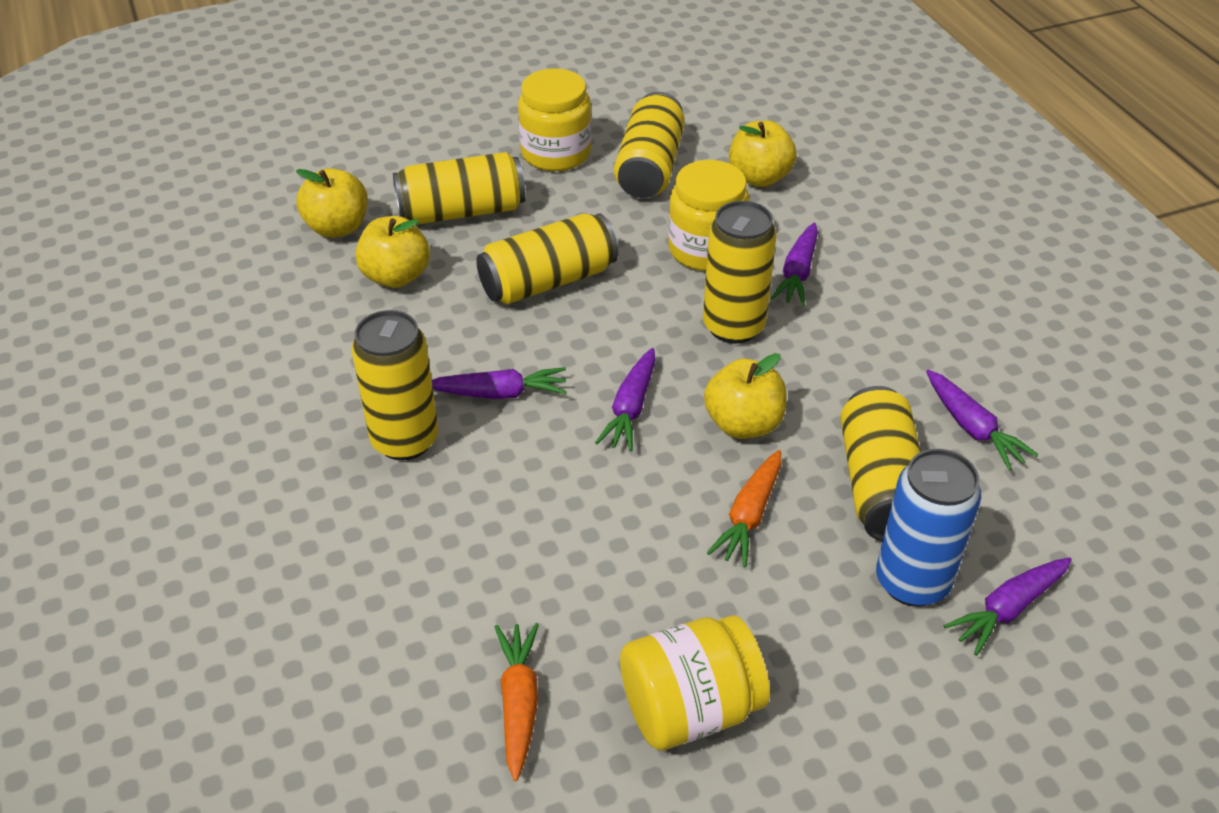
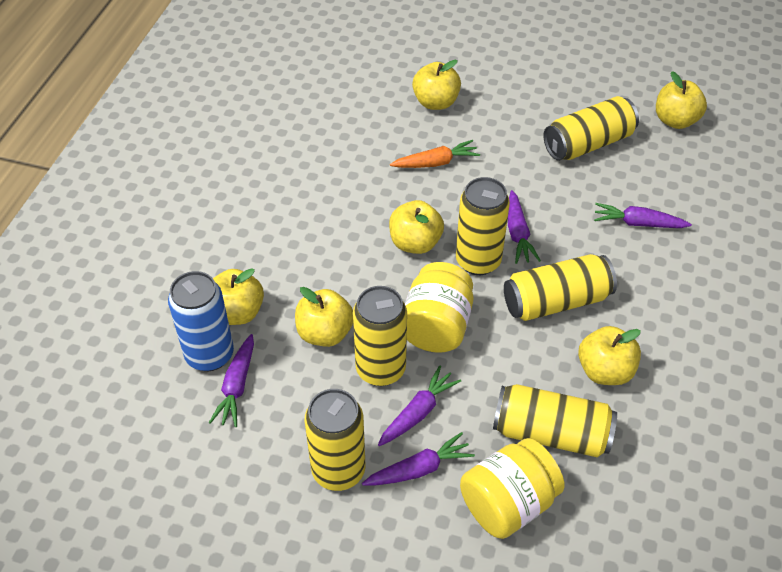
orange carrot: 2 -> 1
yellow apple: 4 -> 6
yellow jar: 3 -> 2

